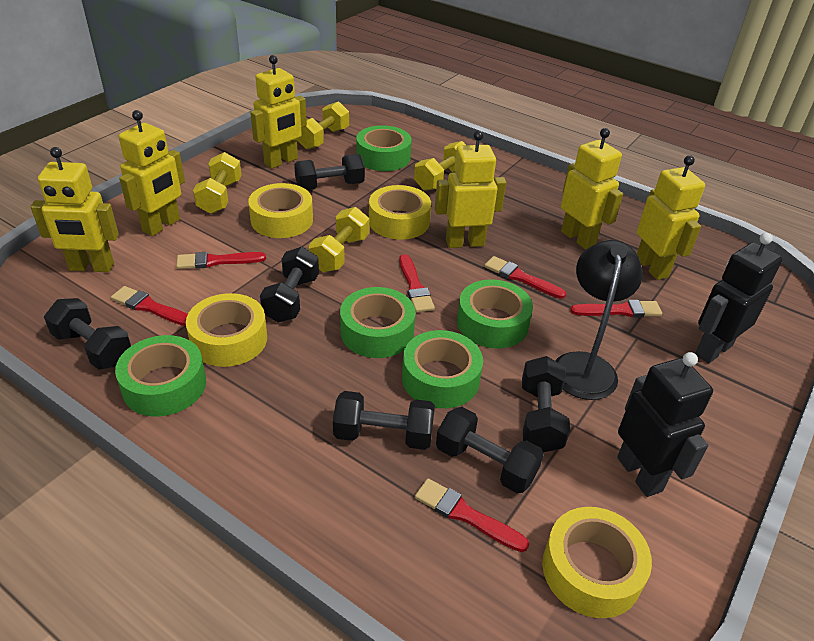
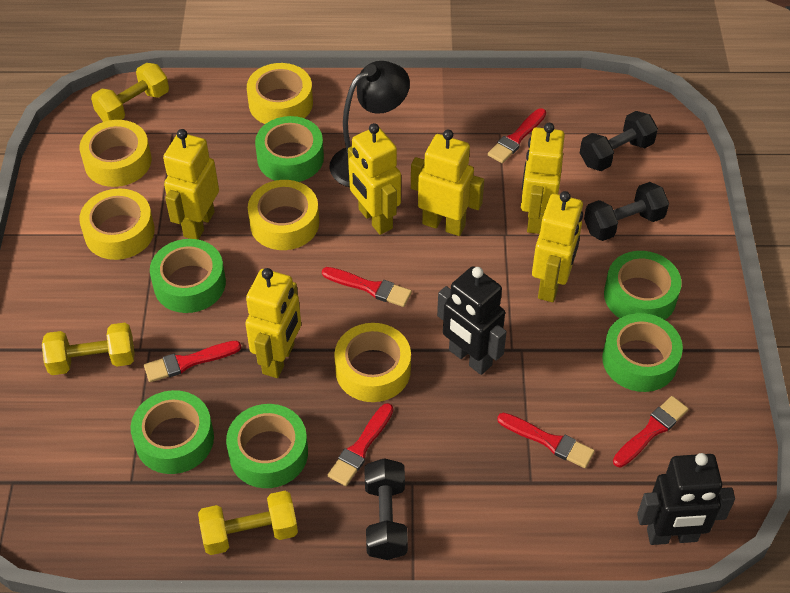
black dumbbell: 6 -> 3
green tape: 5 -> 6
yellow dumbbell: 4 -> 3
yellow tape: 4 -> 5

